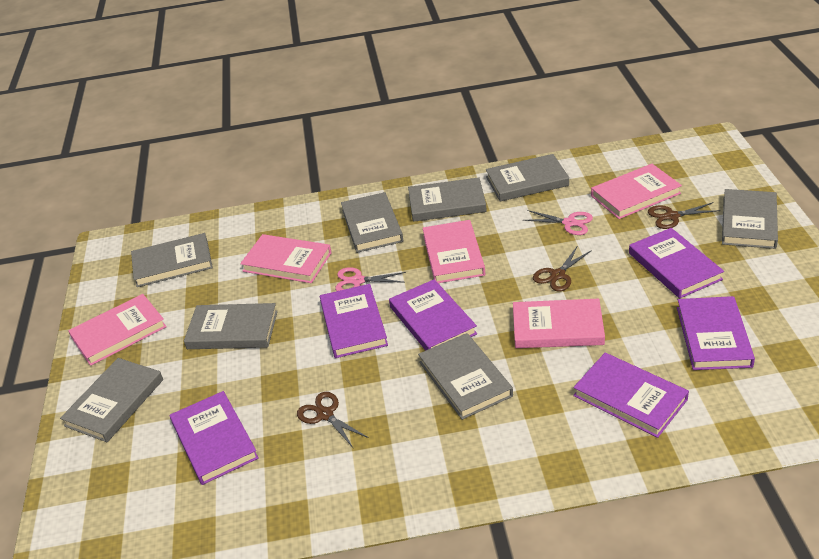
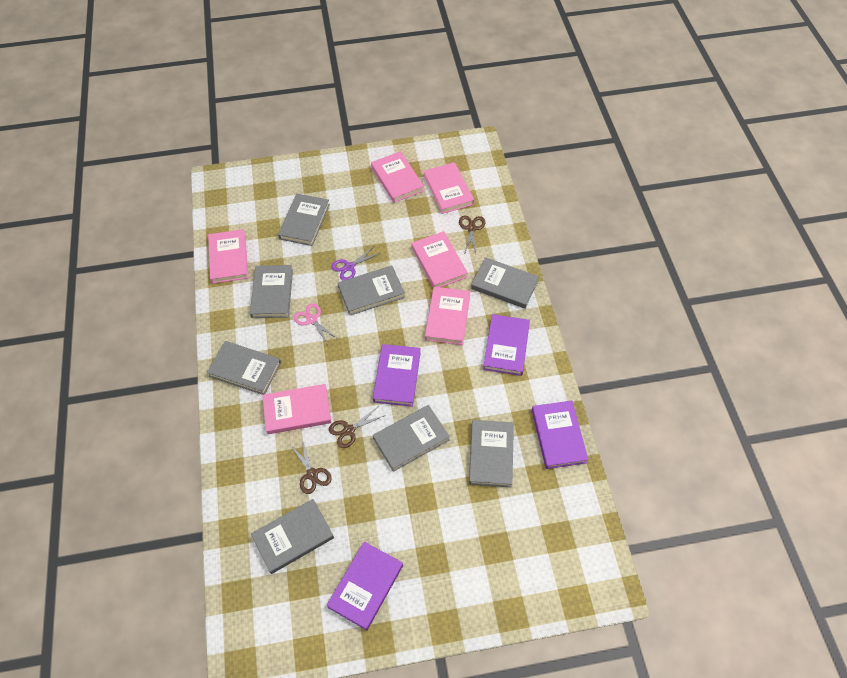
pink book: 5 -> 6
pink scissors: 2 -> 1
purple book: 6 -> 4
purple scissors: 0 -> 1

